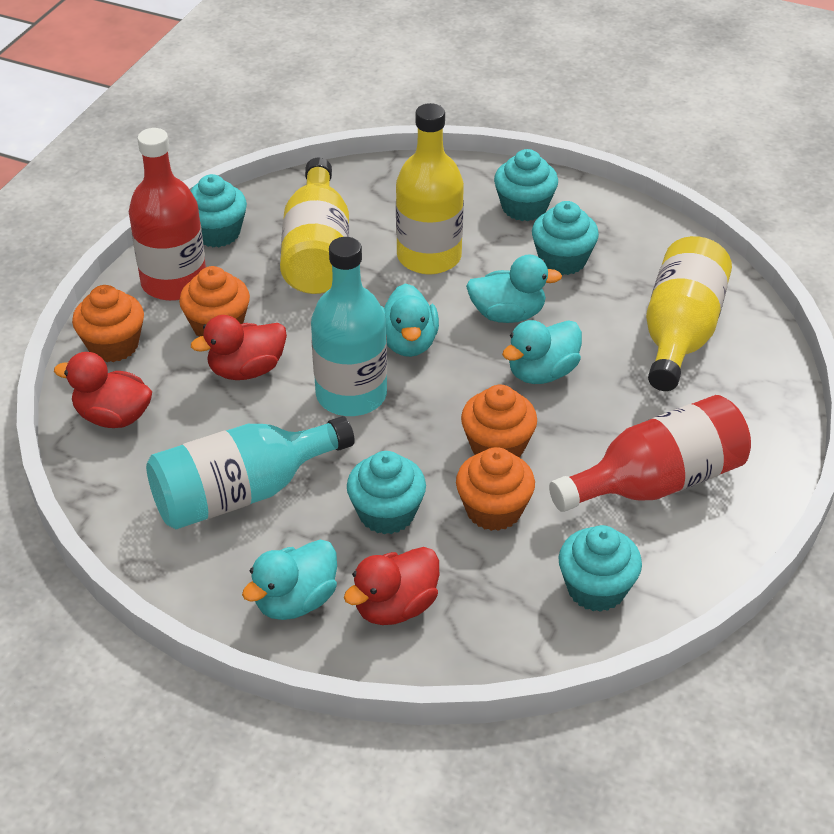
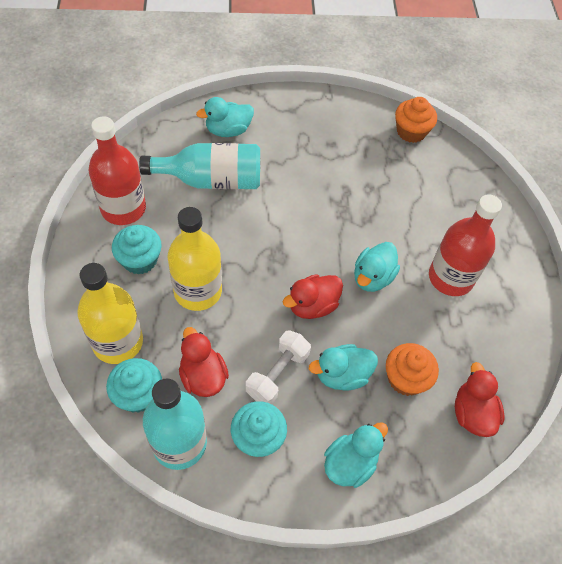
orange cupcake: 4 -> 2
turquoise cupcake: 5 -> 3
white dumbbell: 0 -> 1
yellow bottle: 3 -> 2

